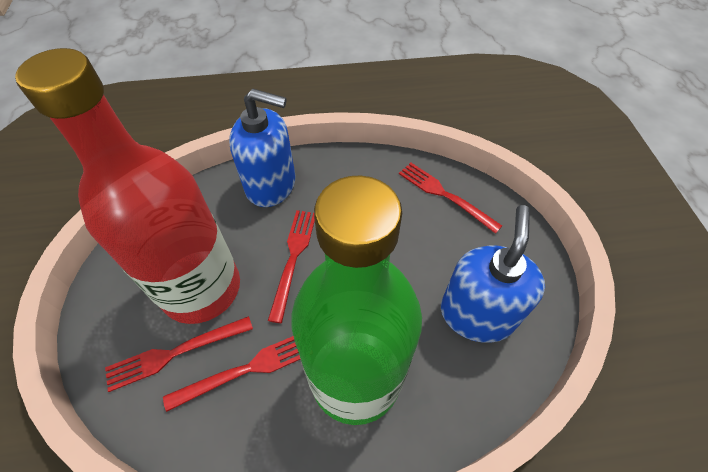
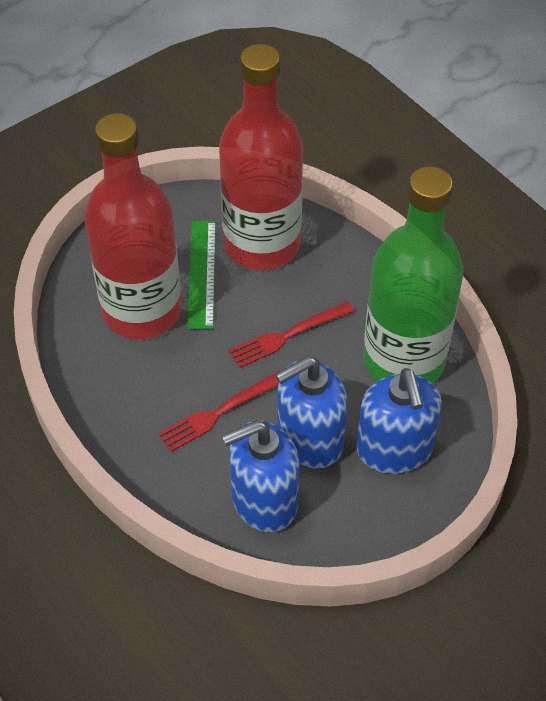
blue soap dispenser: 2 -> 3
green ruler: 0 -> 1
red bottle: 1 -> 2
red fork: 4 -> 2

